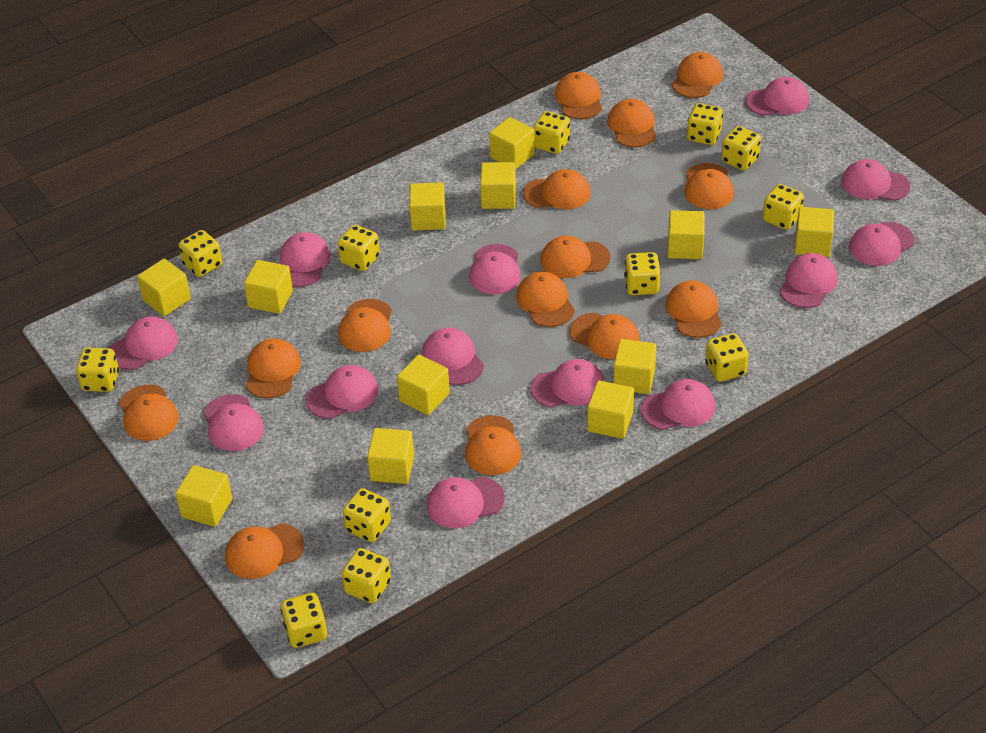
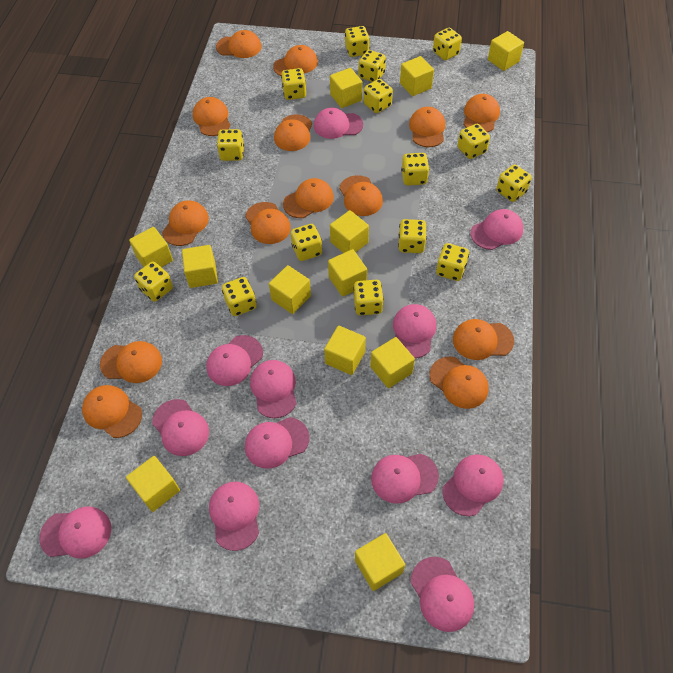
pink cap: 13 -> 12
yellow dice: 12 -> 15

